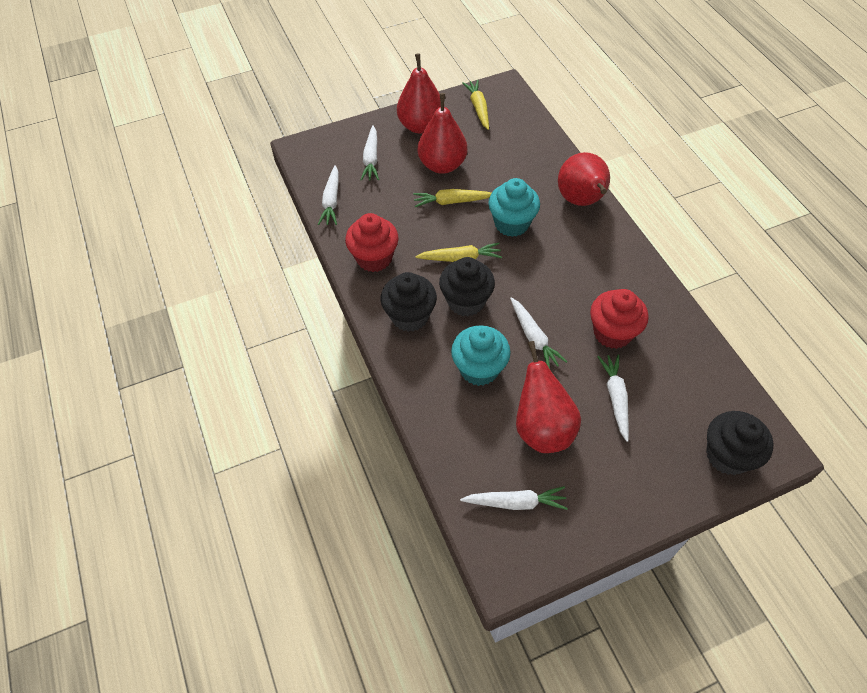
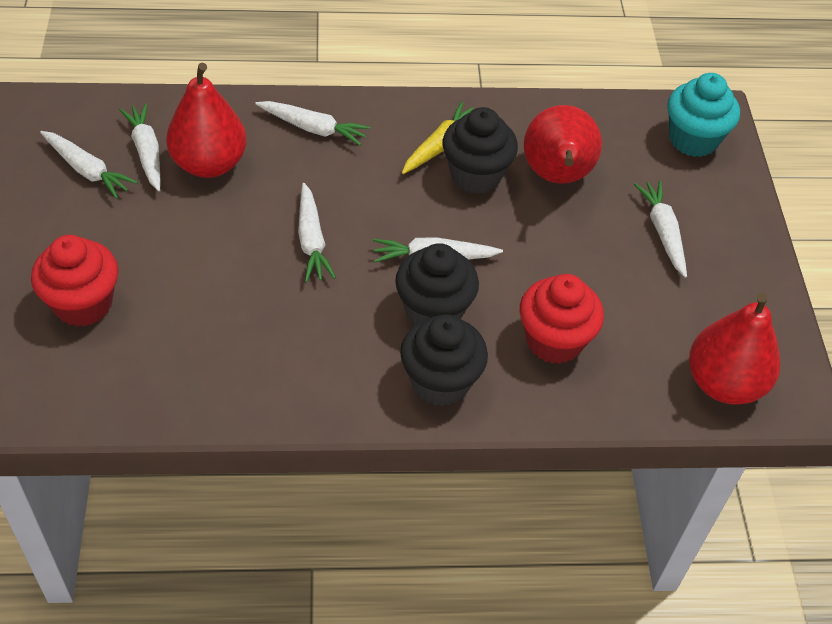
red pear: 4 -> 3
turquoise cupcake: 2 -> 1
white carrot: 5 -> 6
yellow carrot: 3 -> 1

